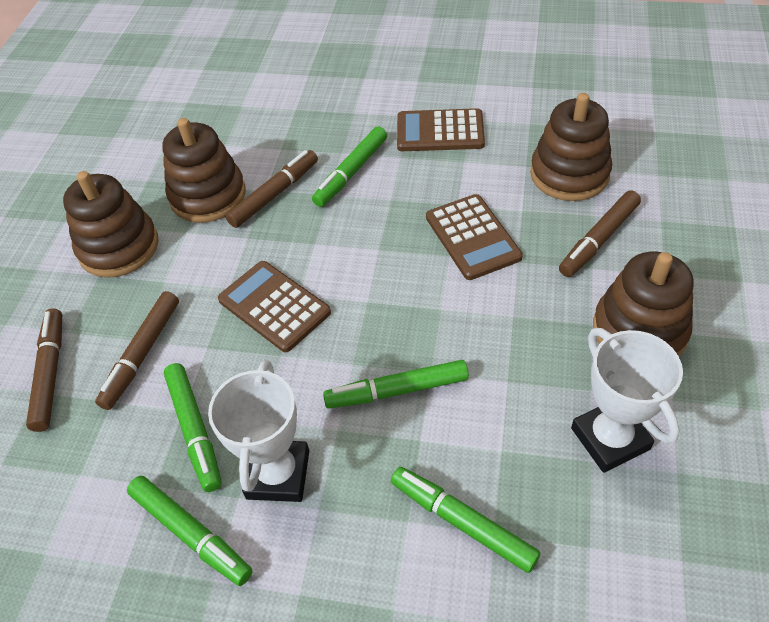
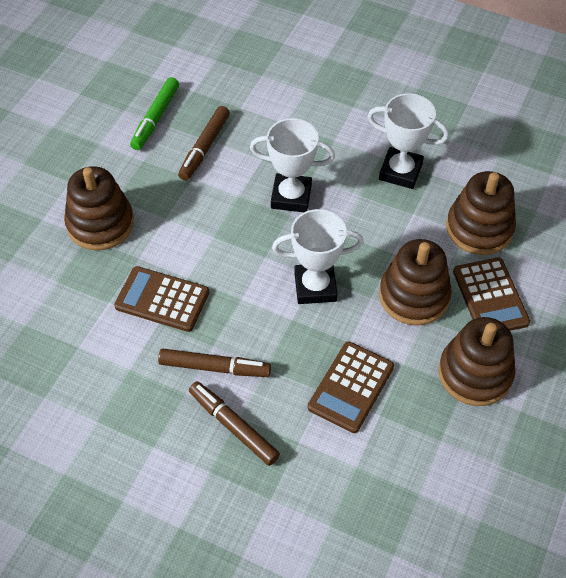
brown marker: 4 -> 3
green marker: 5 -> 1
white trophy: 2 -> 3

